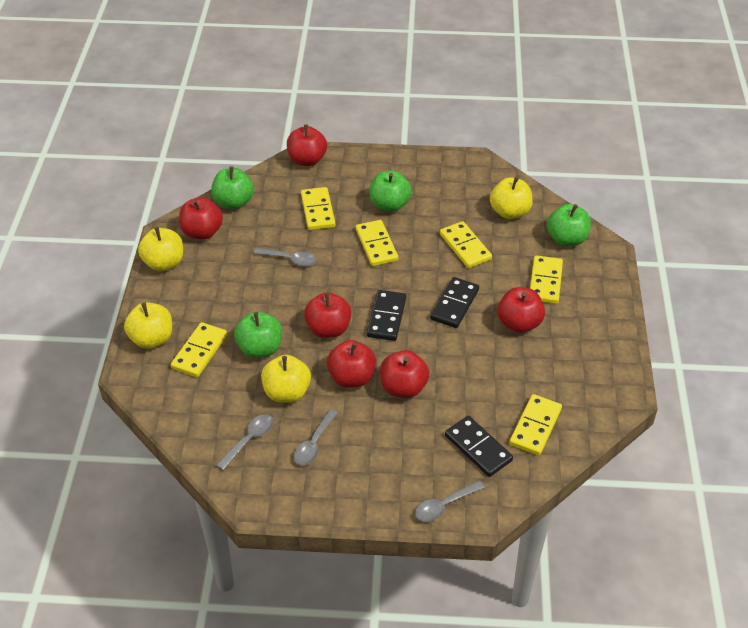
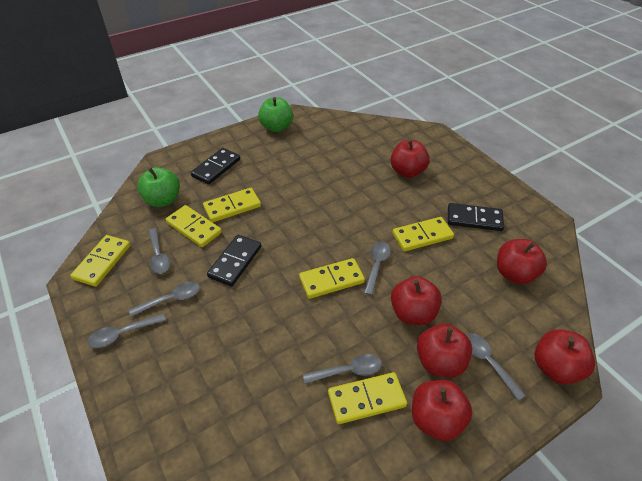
green apple: 4 -> 2
grey spoon: 4 -> 6
yellow apple: 4 -> 0

